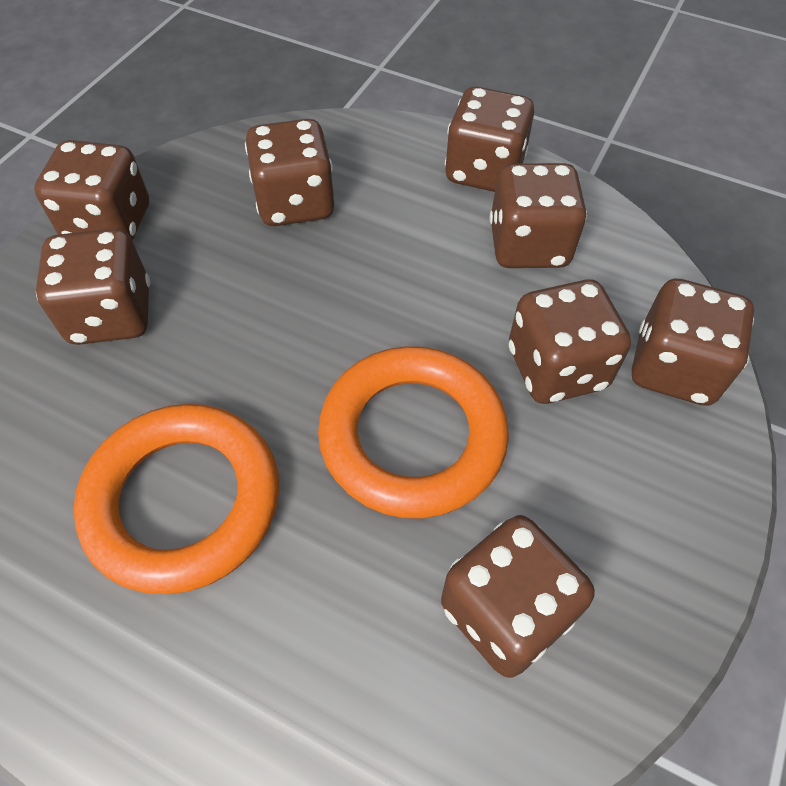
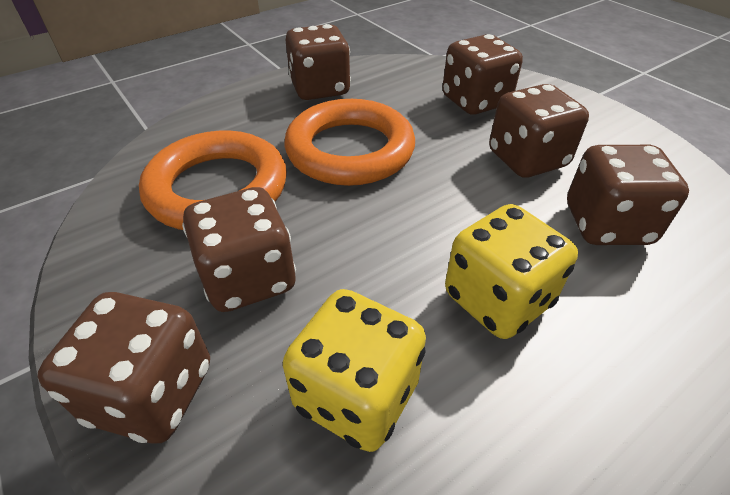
brown dice: 8 -> 6
yellow dice: 0 -> 2

